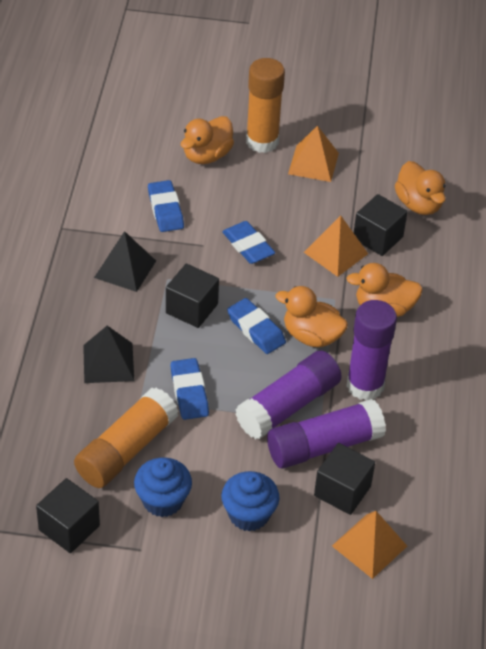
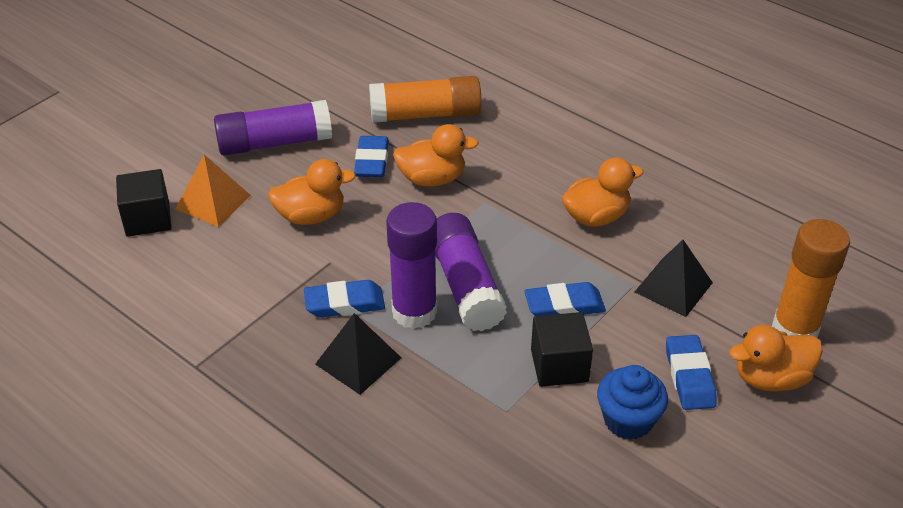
black cube: 4 -> 2
blue cupcake: 2 -> 1
orange pyramid: 3 -> 1

